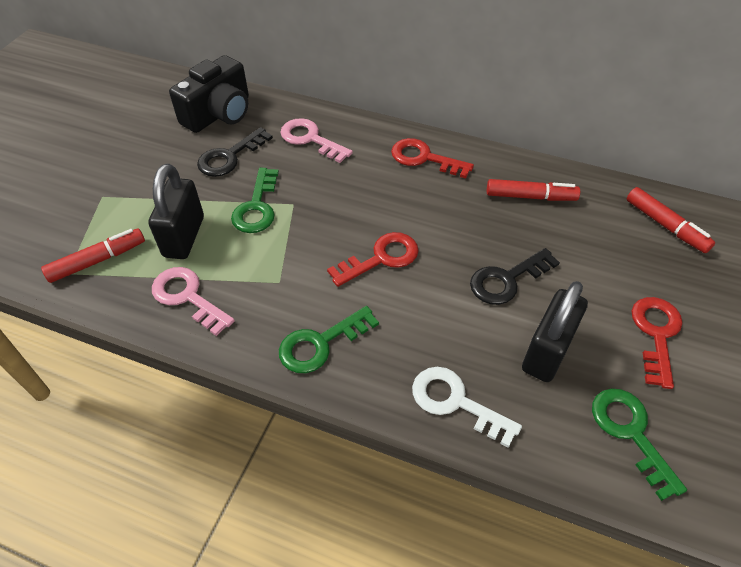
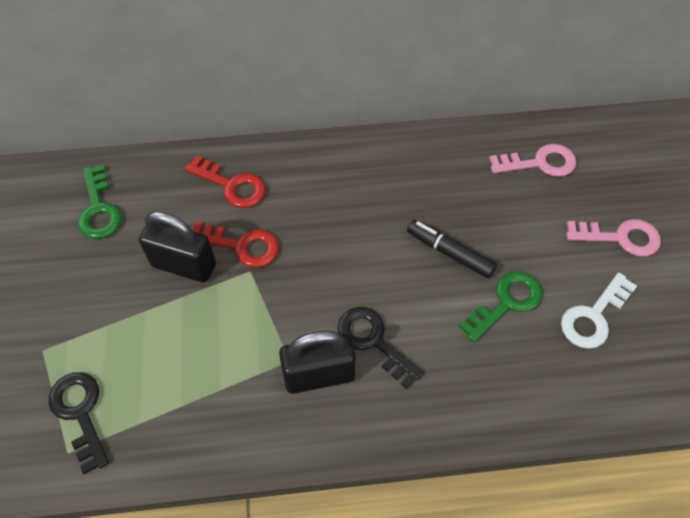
black camera: 1 -> 0
black marker: 0 -> 1
green key: 3 -> 2
red key: 3 -> 2
red marker: 3 -> 0

